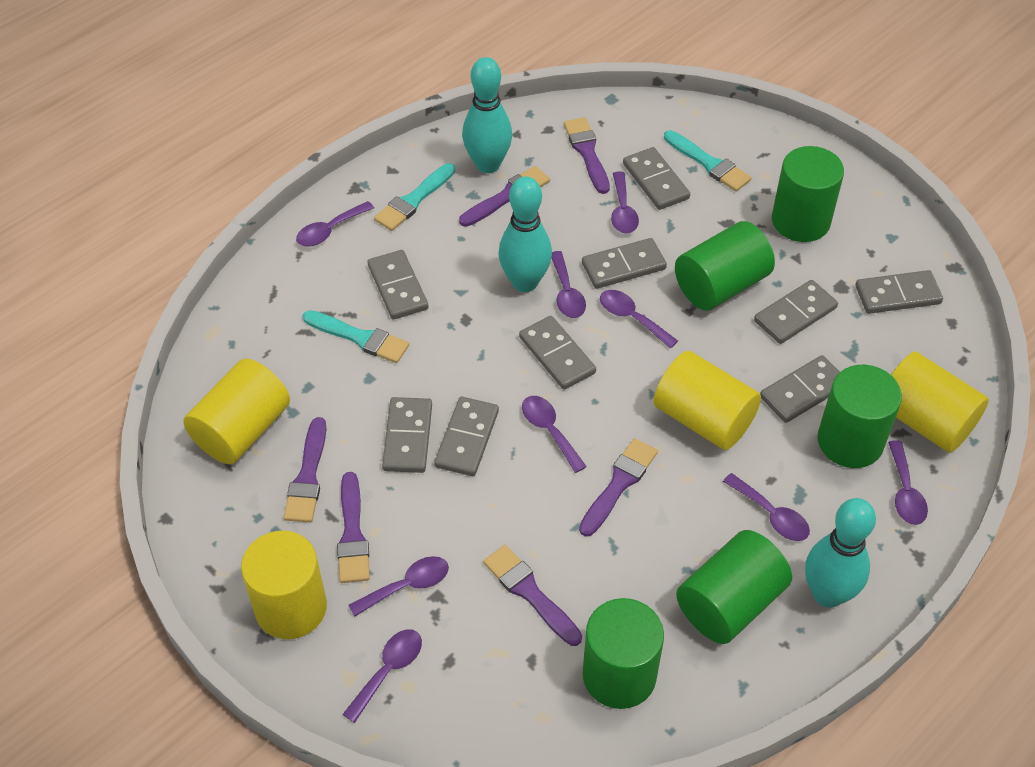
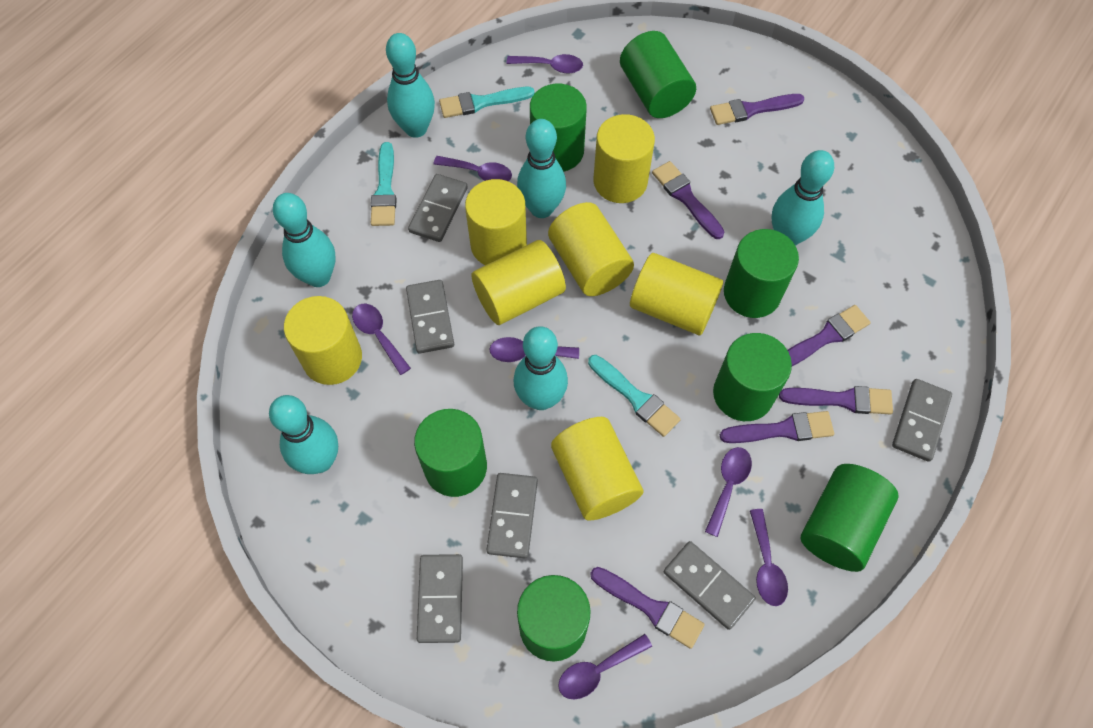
green cylinder: 5 -> 7
grey domino: 9 -> 6
purple spoon: 9 -> 7
turquoise bowling pin: 3 -> 6
yellow cylinder: 4 -> 7

